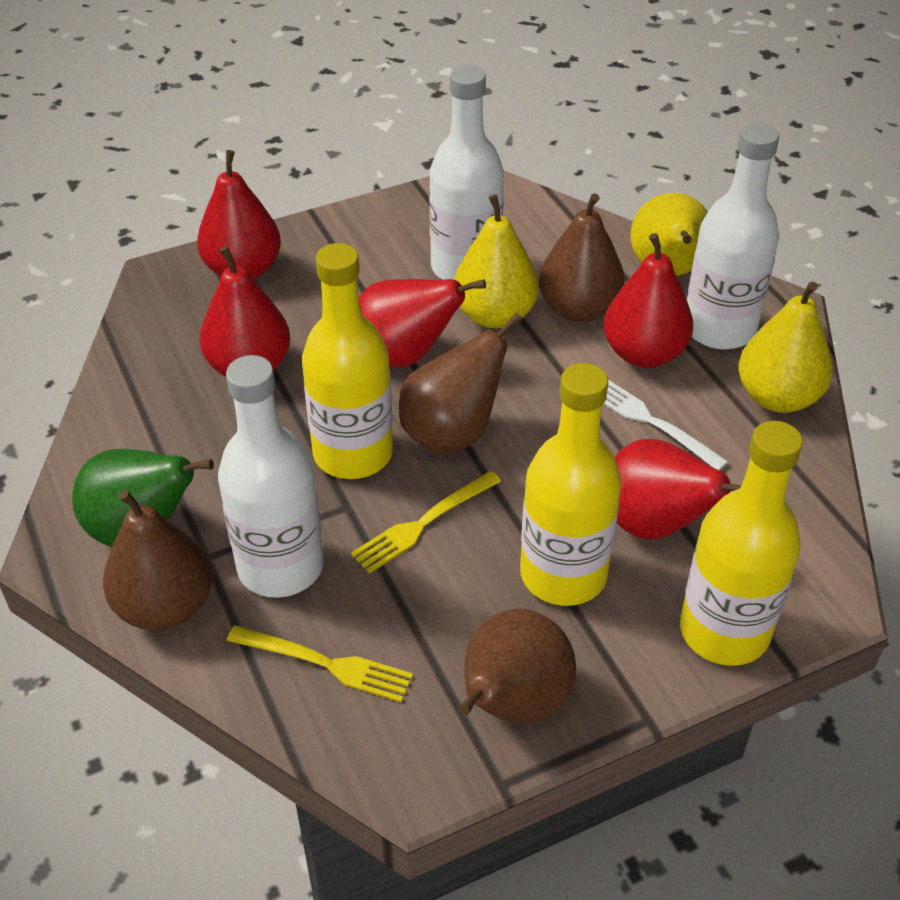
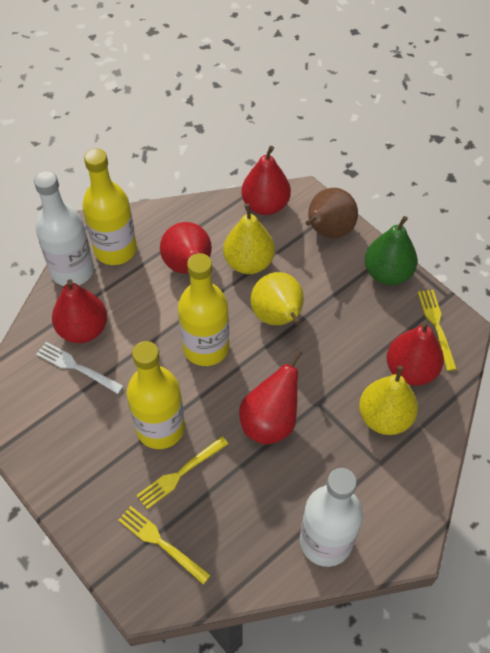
brown pear: 4 -> 1
white bottle: 3 -> 2
yellow fork: 2 -> 3

